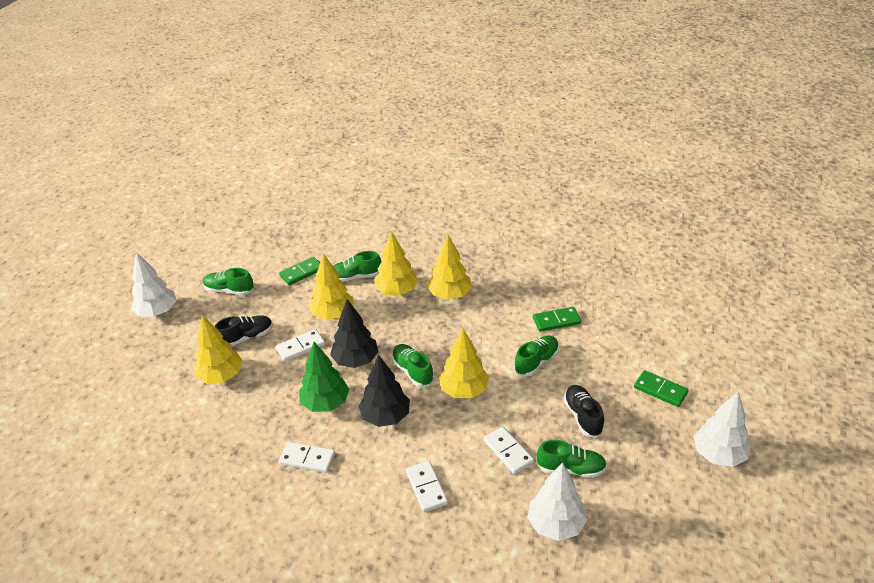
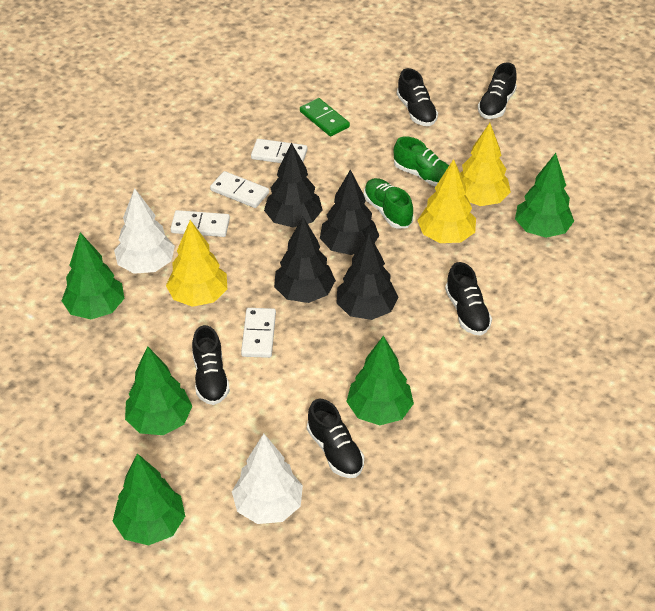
black shoe: 2 -> 5
black tree: 2 -> 4
green domino: 3 -> 1
green shoe: 5 -> 2
green tree: 1 -> 5
white tree: 3 -> 2
yellow tree: 5 -> 3

